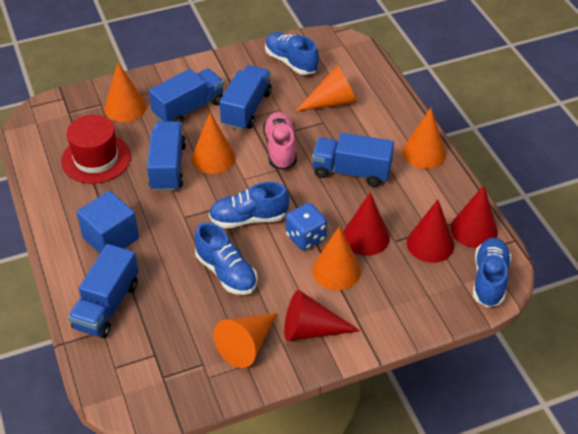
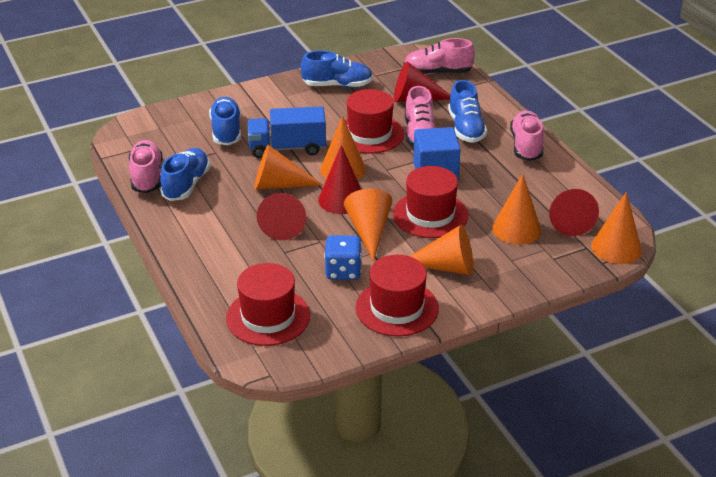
blue truck: 5 -> 1
pink shoe: 1 -> 4
red hat: 1 -> 4

